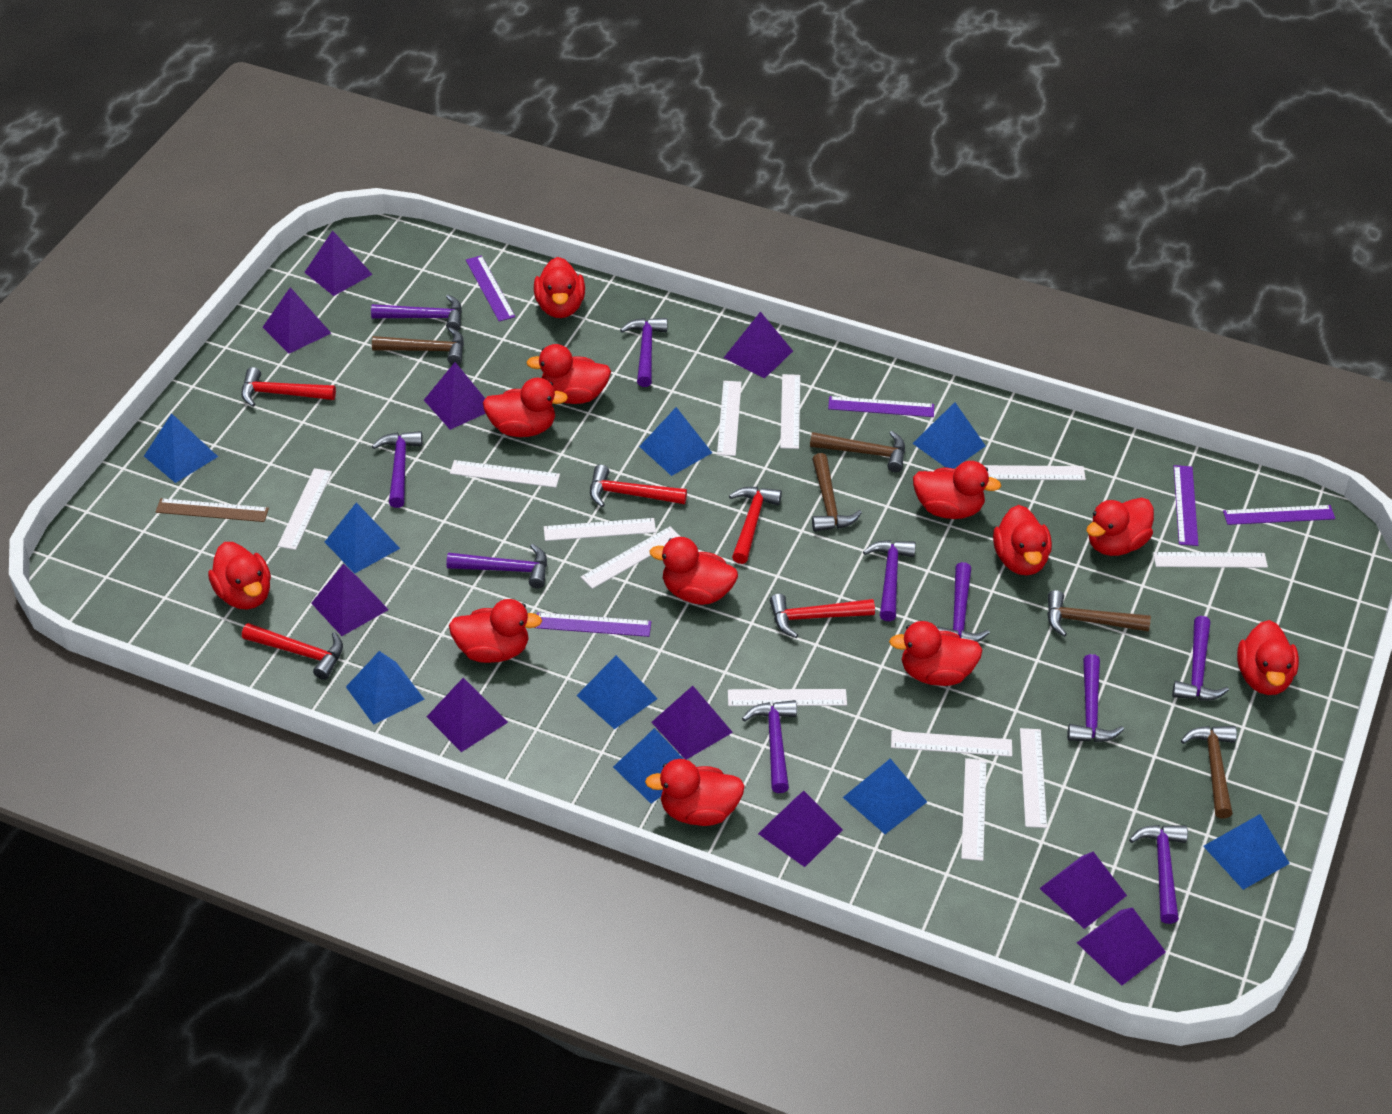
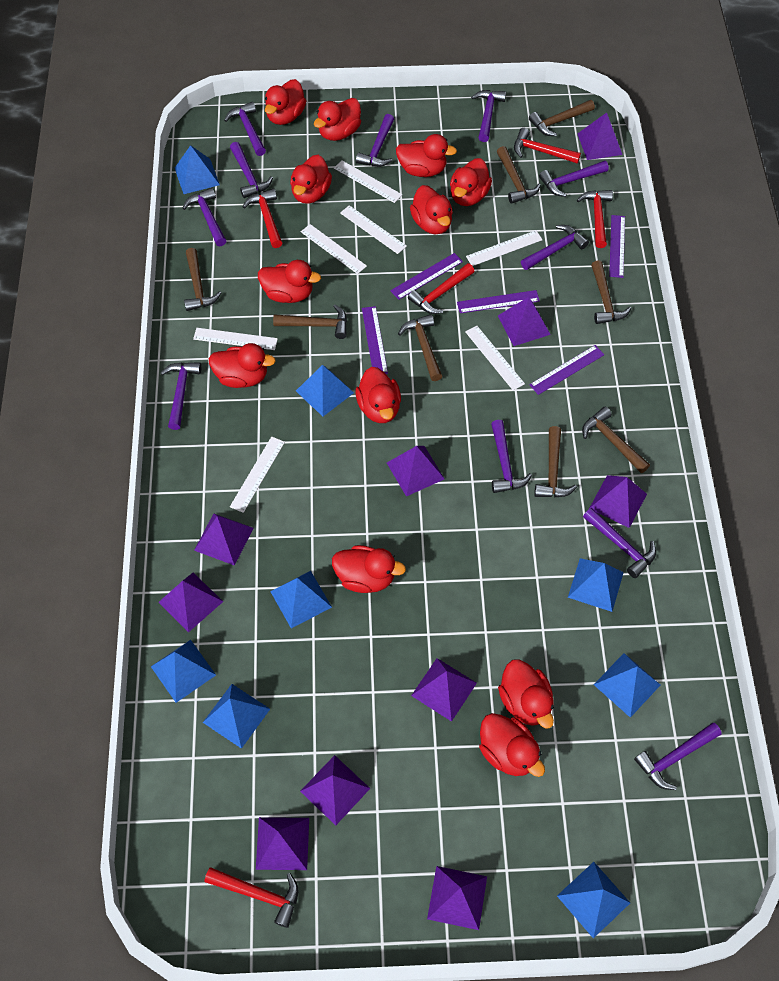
blue pyramid: 9 -> 8
brown hammer: 5 -> 8
brown ruler: 1 -> 0
purple hammer: 10 -> 11
white ruler: 12 -> 7

